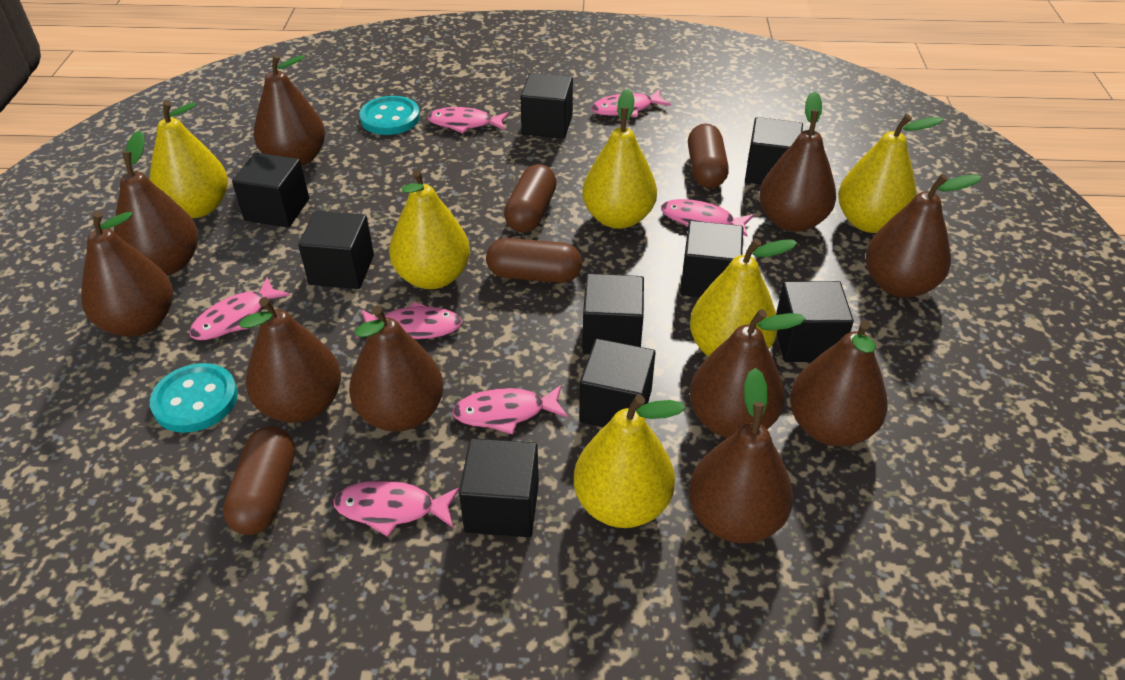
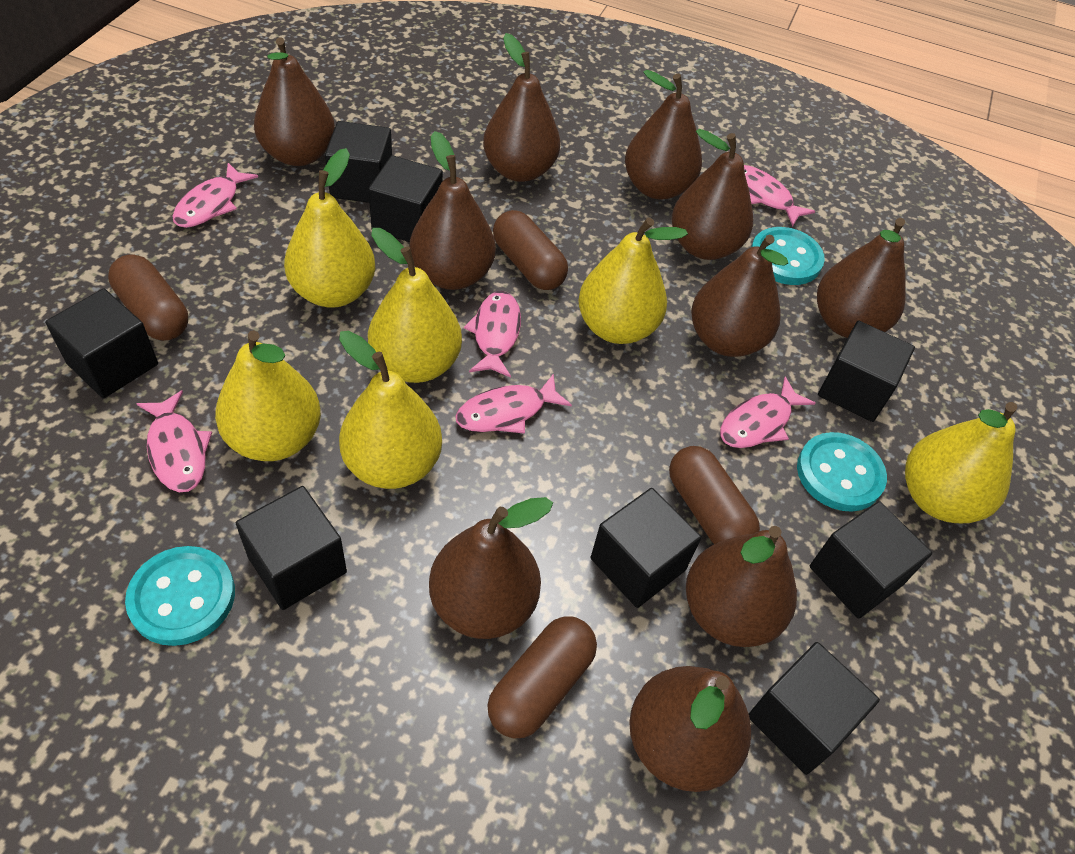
black cube: 9 -> 8
pink fish: 7 -> 6
turquoise button: 2 -> 3

